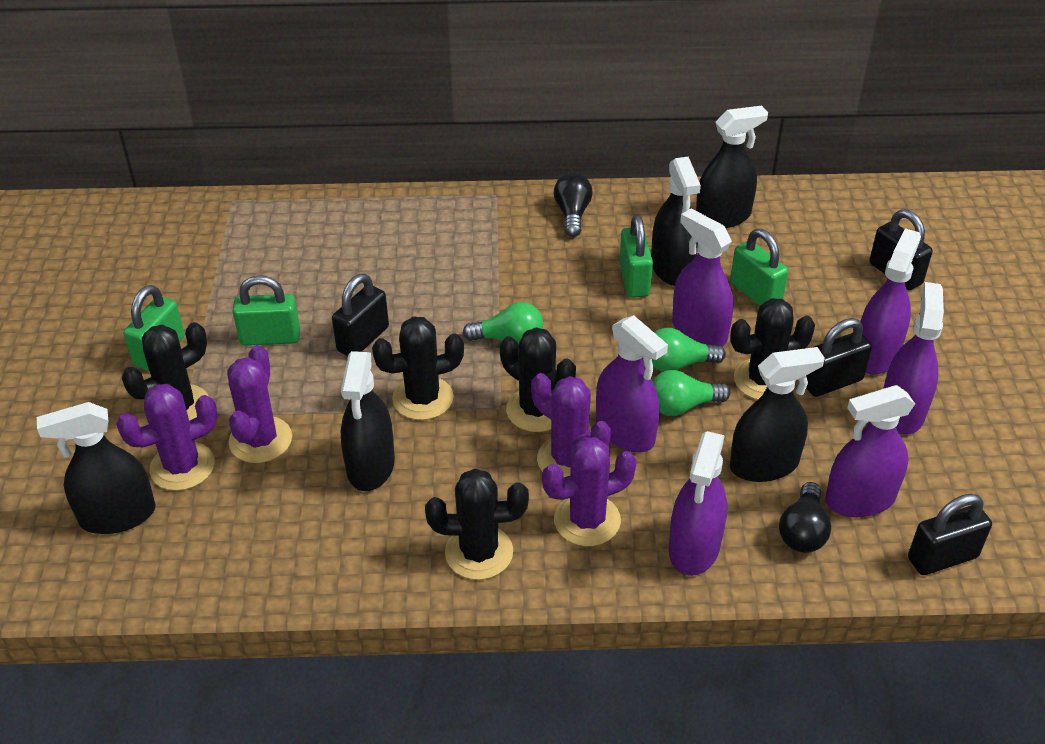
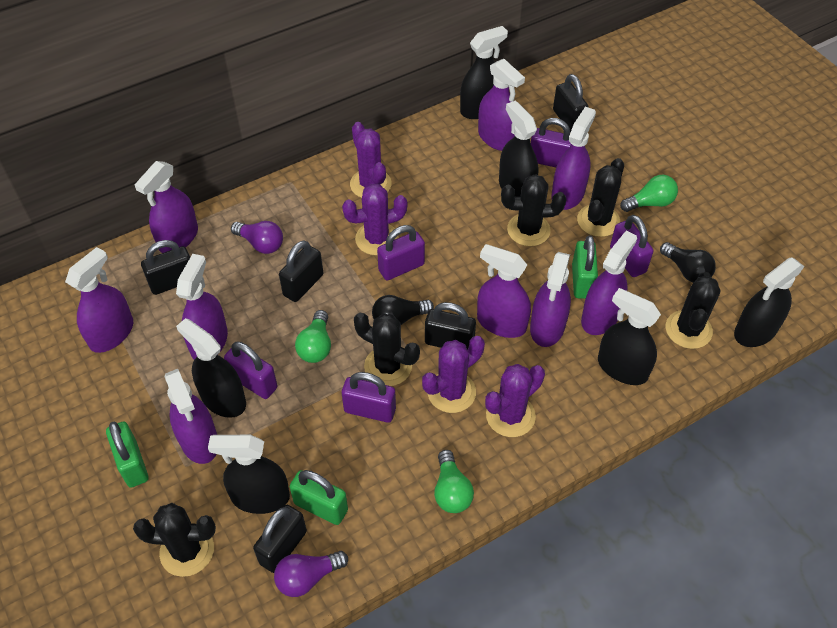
black padlock: 4 -> 5
black spray bottle: 5 -> 6
green padlock: 4 -> 3
purple light bulb: 0 -> 2
purple padlock: 0 -> 5
purple spray bottle: 6 -> 9

